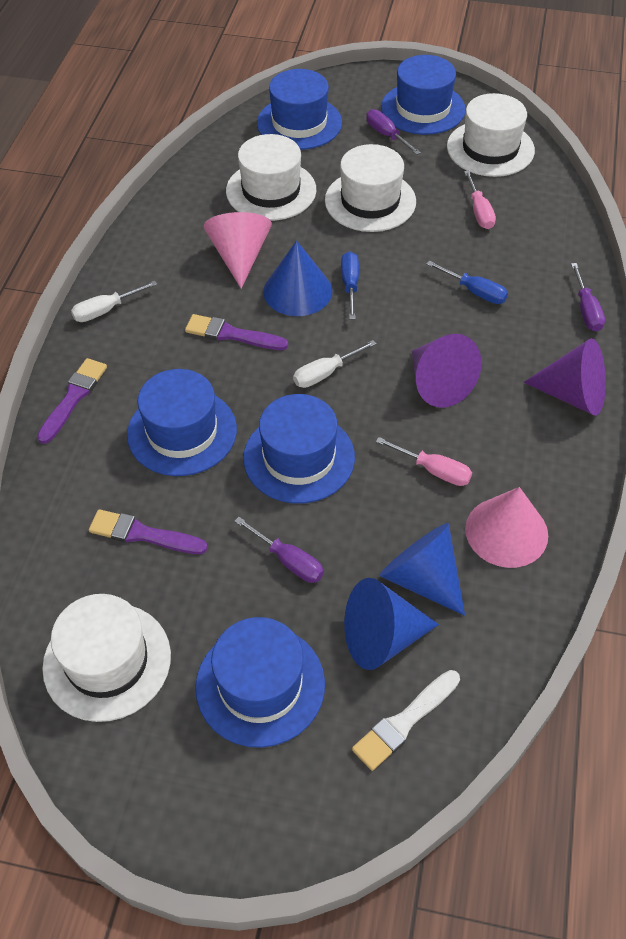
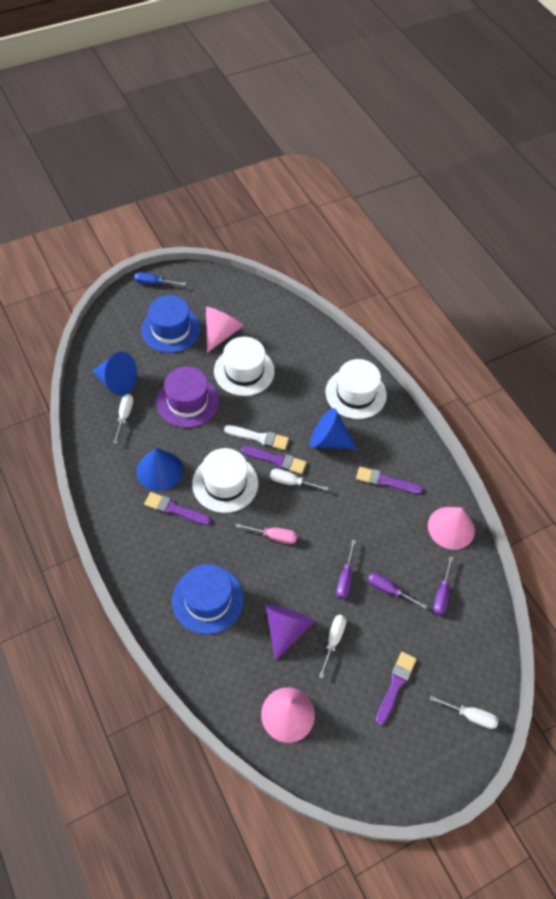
blue hat: 5 -> 2
blue screwdriver: 2 -> 1
pink cone: 2 -> 3
pink screwdriver: 2 -> 1
purple brush: 3 -> 4
purple cone: 2 -> 1
purple hat: 0 -> 1
white hat: 4 -> 3
white screwdriver: 2 -> 4

